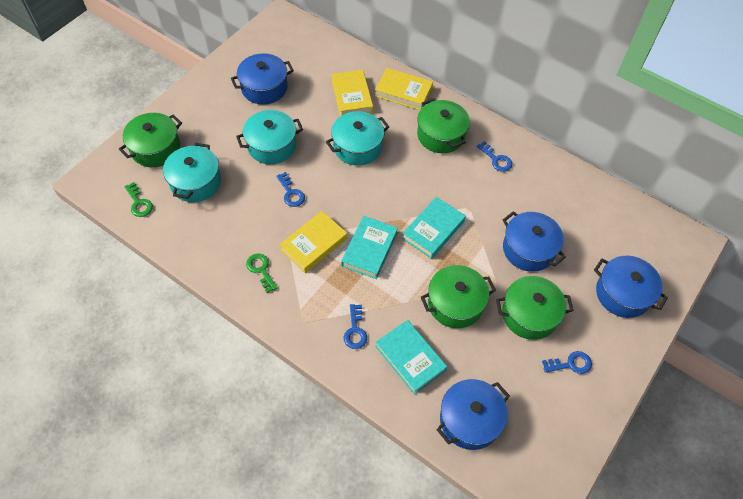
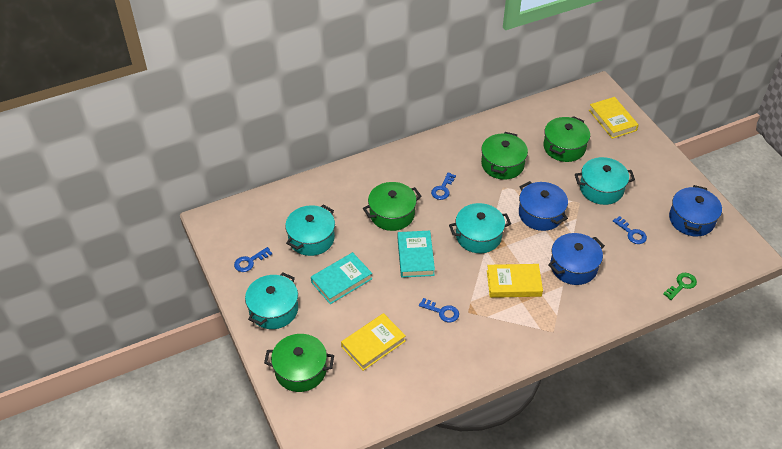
blue pot: 4 -> 3
green key: 2 -> 1
turquoise book: 3 -> 2
turquoise pot: 3 -> 4

